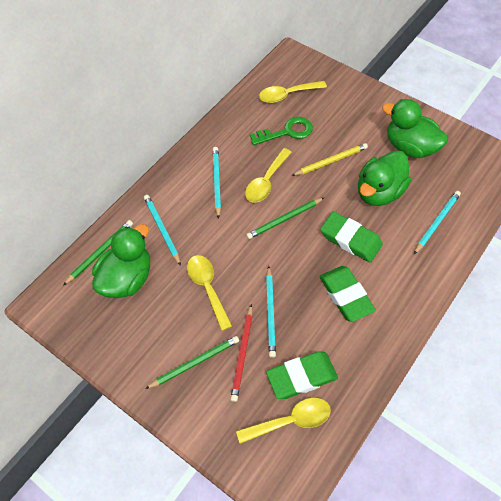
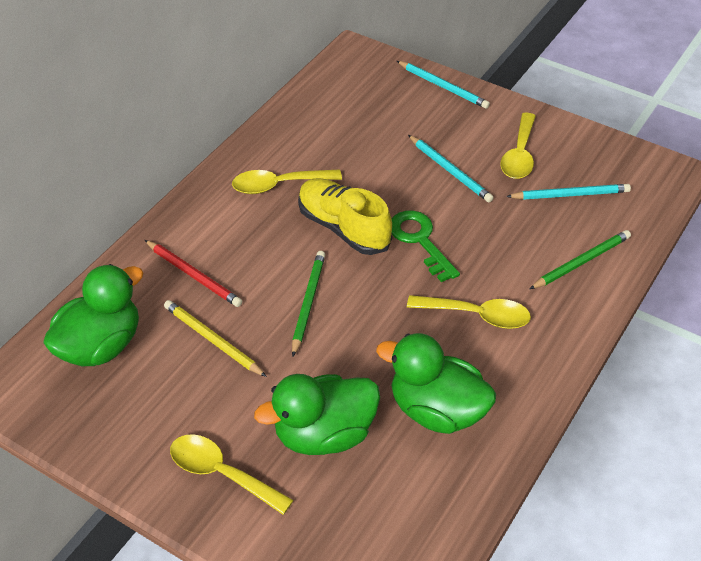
green eraser: 3 -> 0
green pencil: 3 -> 2
turquoise pencil: 4 -> 3
yellow shoe: 0 -> 1

